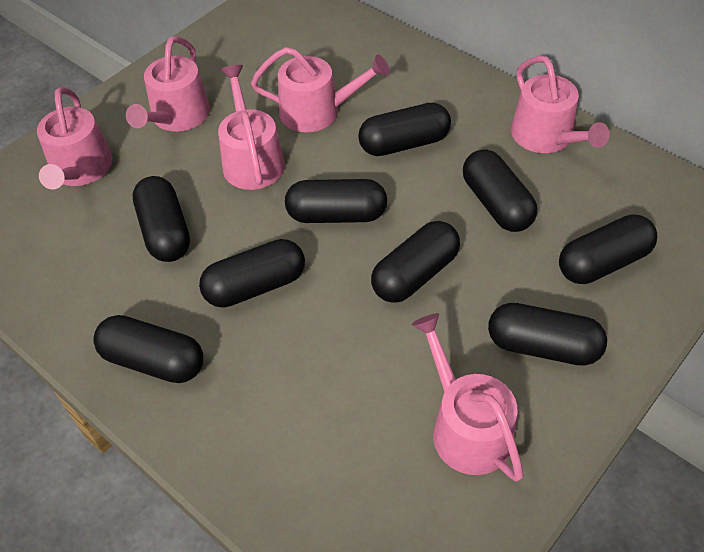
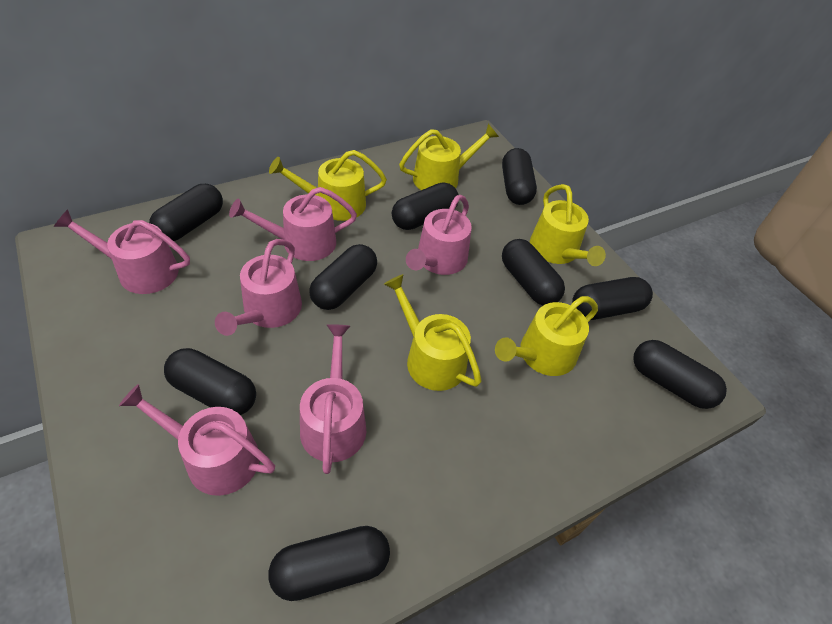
yellow watering can: 0 -> 5

